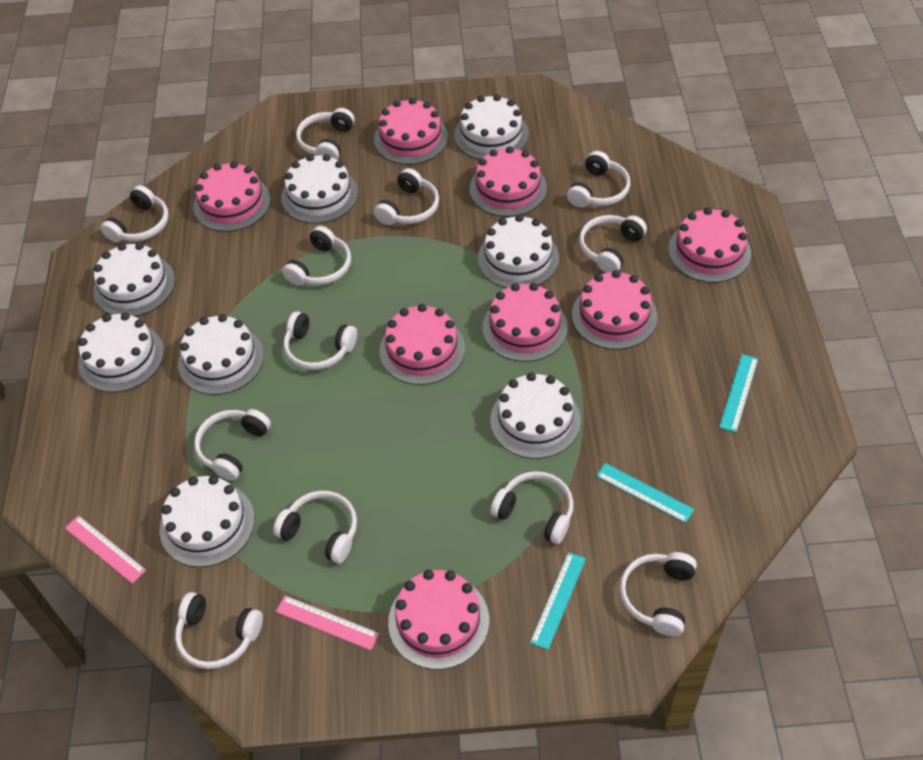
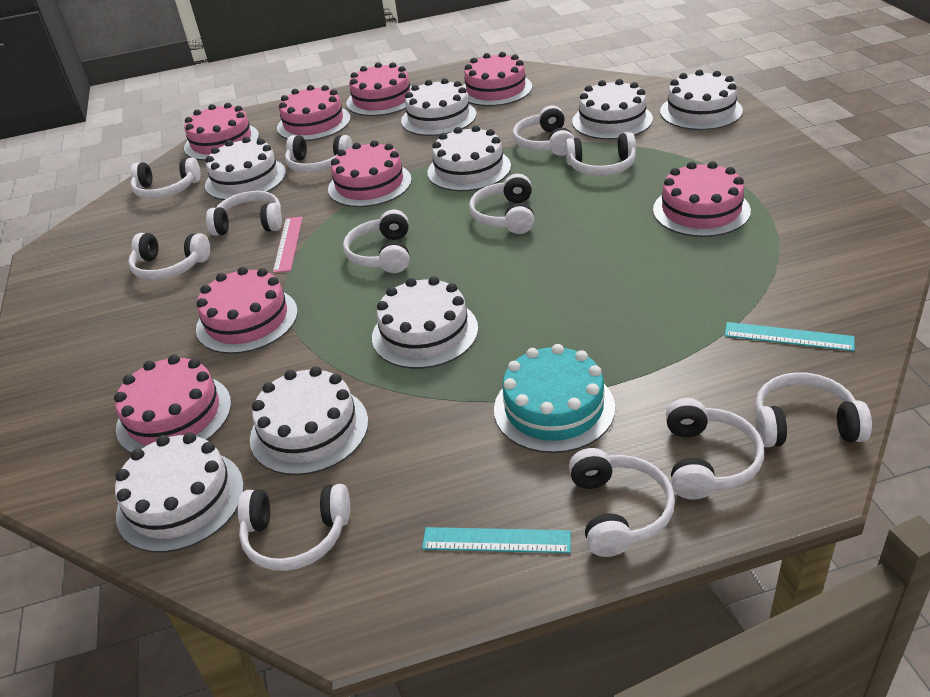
pink ruler: 2 -> 1
turquoise cake: 0 -> 1
turquoise ruler: 3 -> 2

